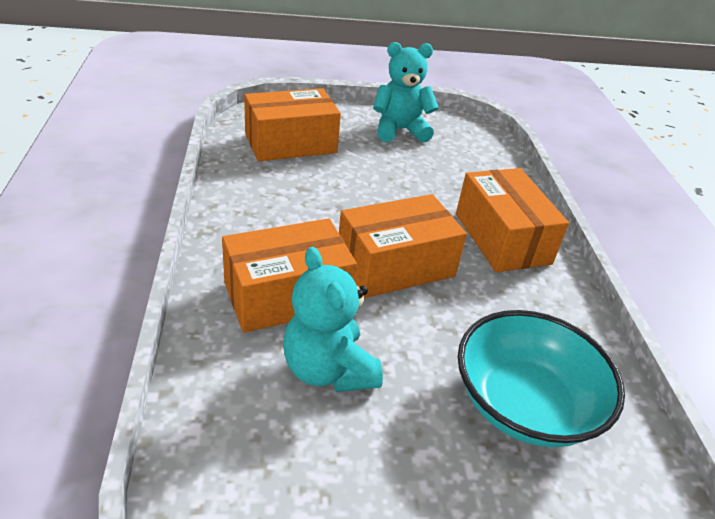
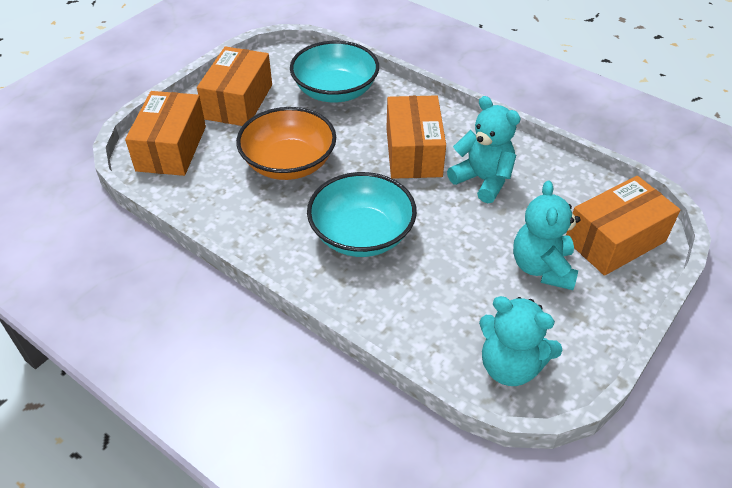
orange bowl: 0 -> 1
turquoise bowl: 1 -> 2
turquoise teddy bear: 2 -> 3

